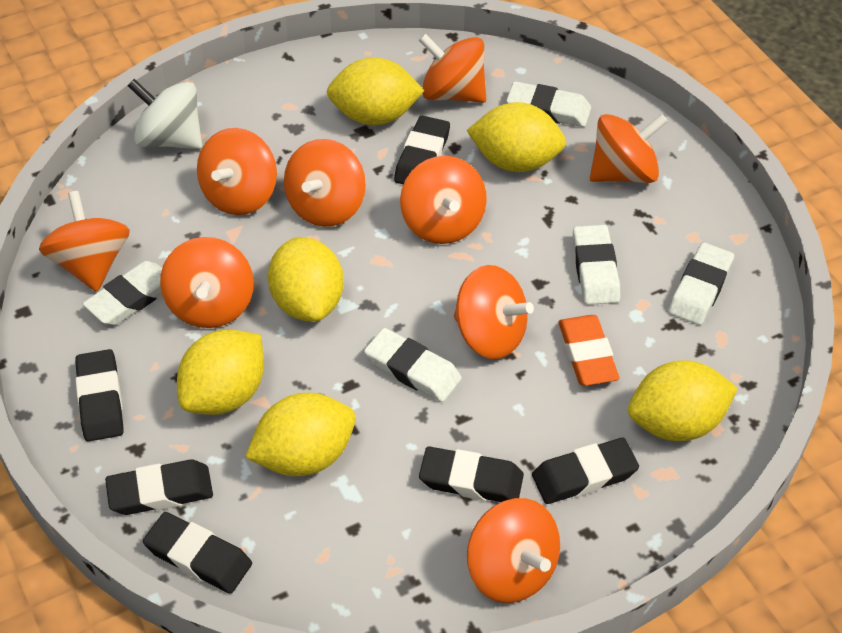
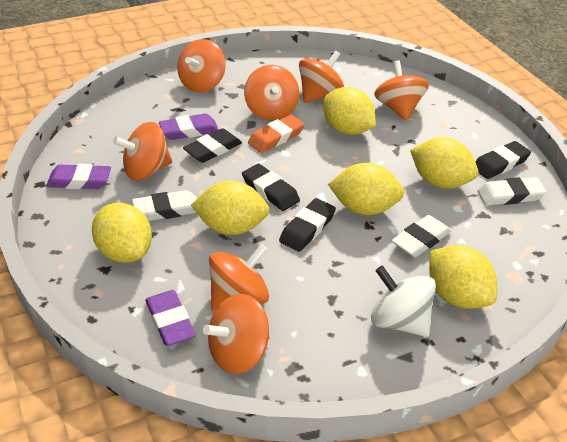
black eraser: 6 -> 4
orange spinning top: 9 -> 7
purple eraser: 0 -> 3
white eraser: 5 -> 3

